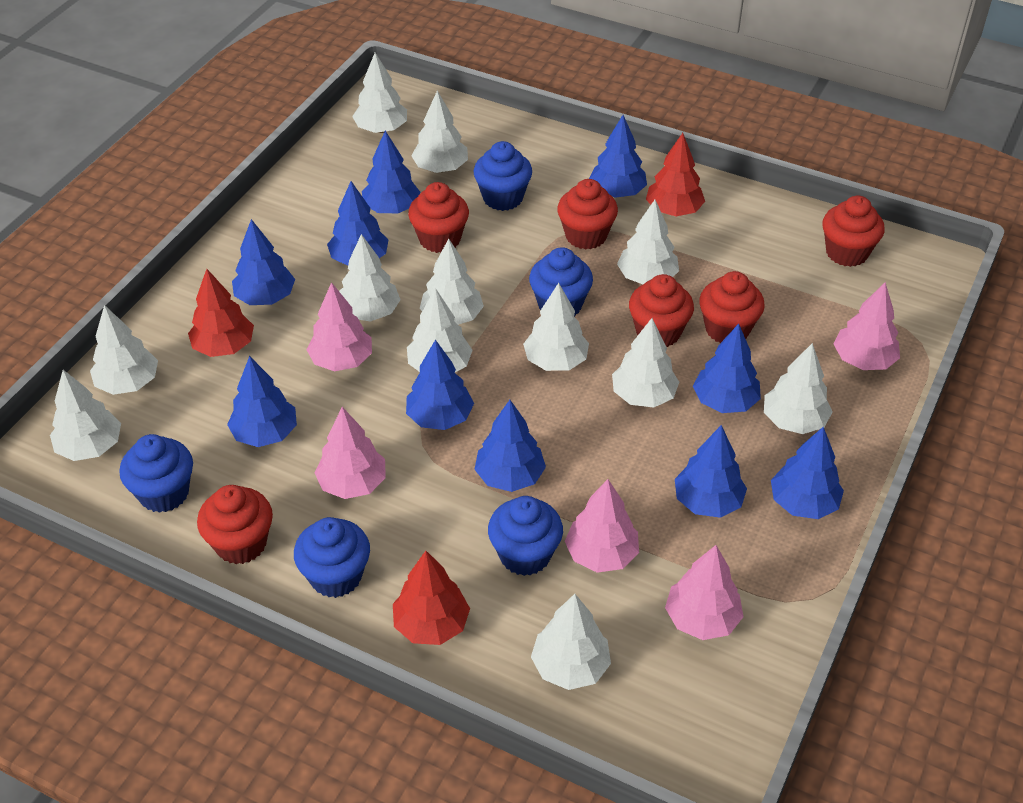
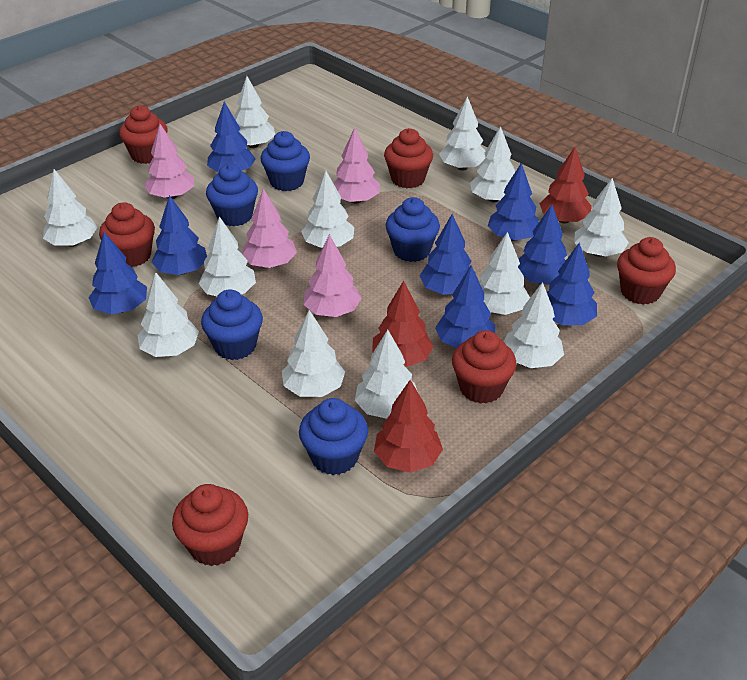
blue tree: 10 -> 8
pink tree: 5 -> 4

